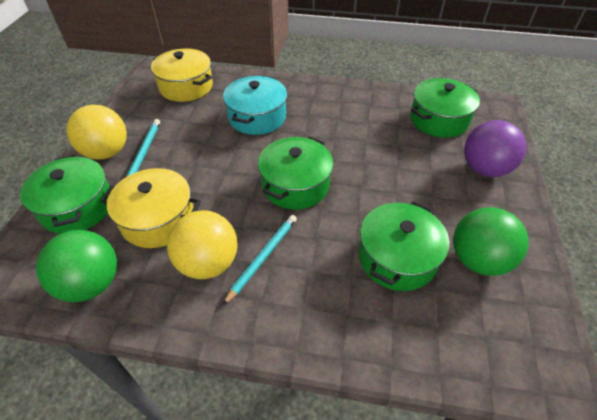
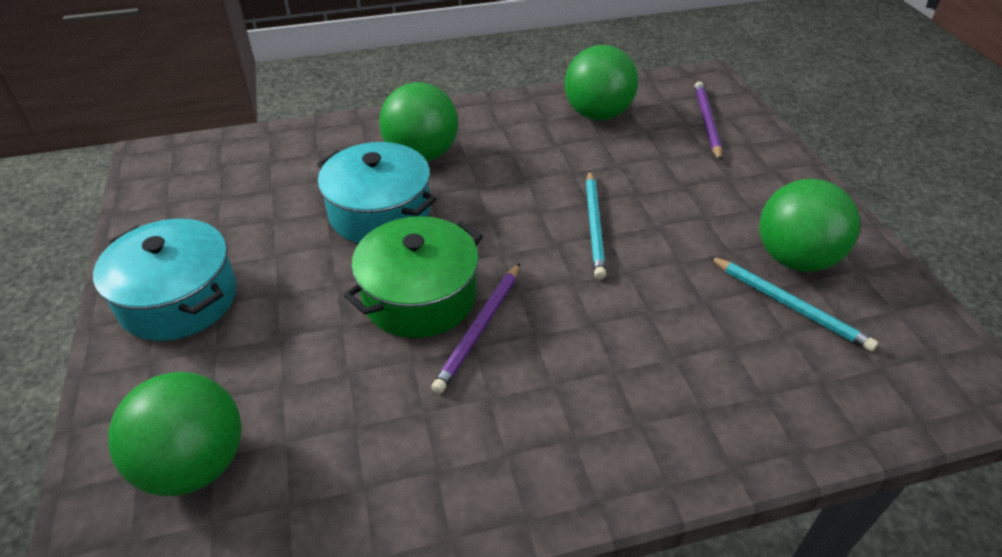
green ball: 2 -> 4
green pot: 4 -> 1
purple ball: 1 -> 0
purple pencil: 0 -> 2
turquoise pot: 1 -> 2
yellow ball: 2 -> 0
yellow pot: 2 -> 0

